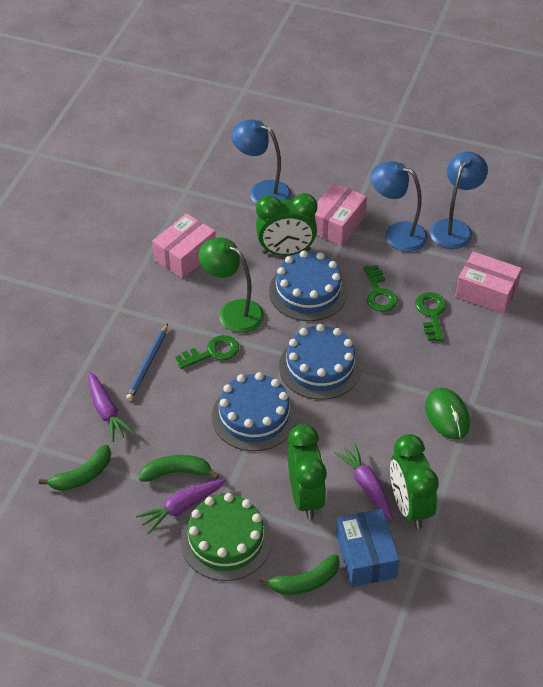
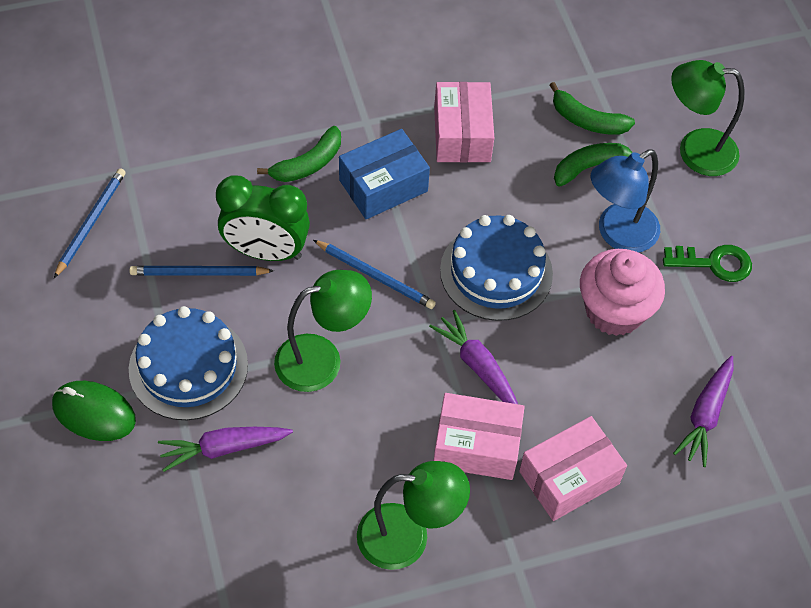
blue cake: 3 -> 2
blue lamp: 3 -> 1
blue pencil: 1 -> 3
green cake: 1 -> 0
green clock: 3 -> 1
green key: 3 -> 1
green lamp: 1 -> 3
pink cupcake: 0 -> 1

